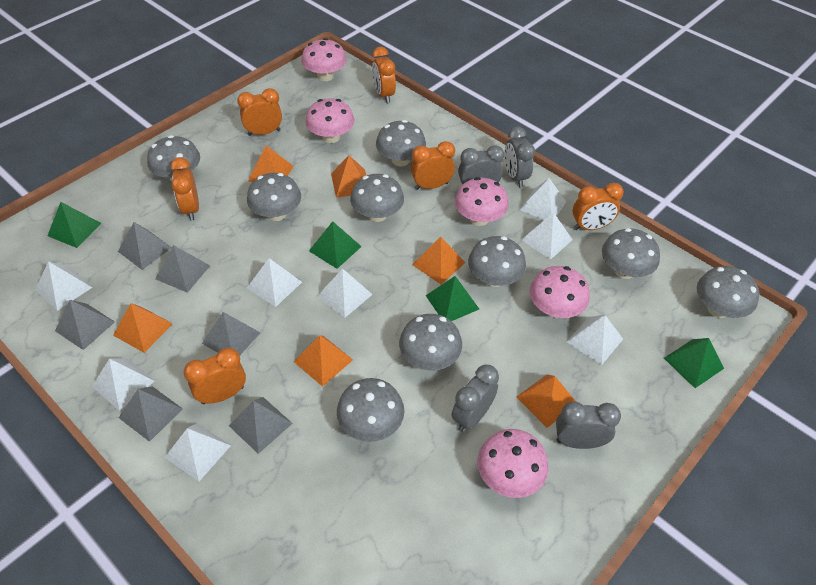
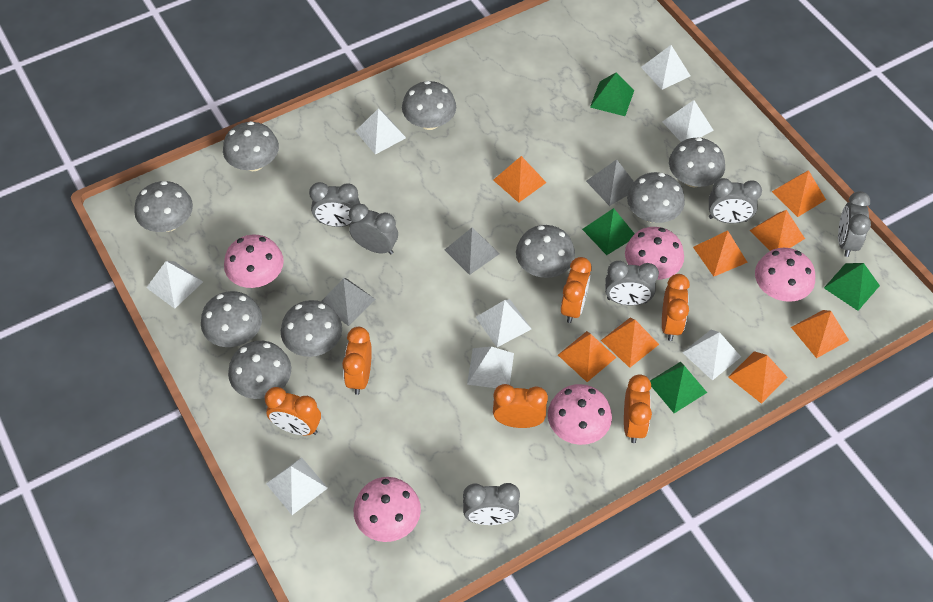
grey clock: 4 -> 6
grey pyramid: 6 -> 3
orange pyramid: 6 -> 8

